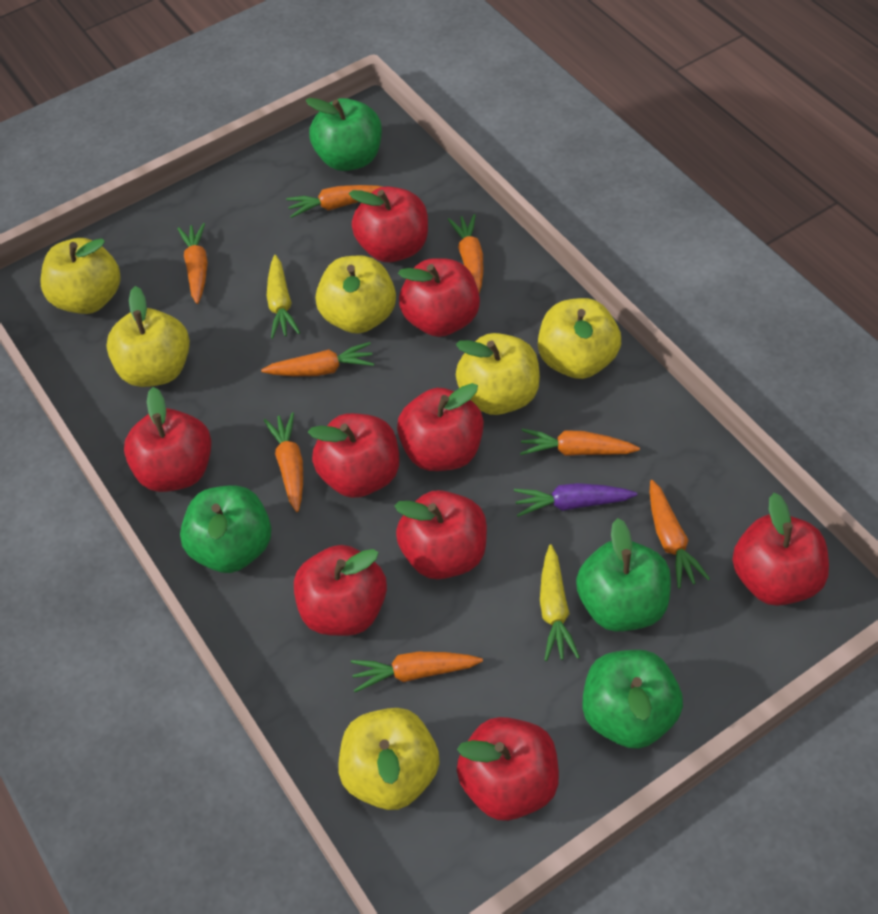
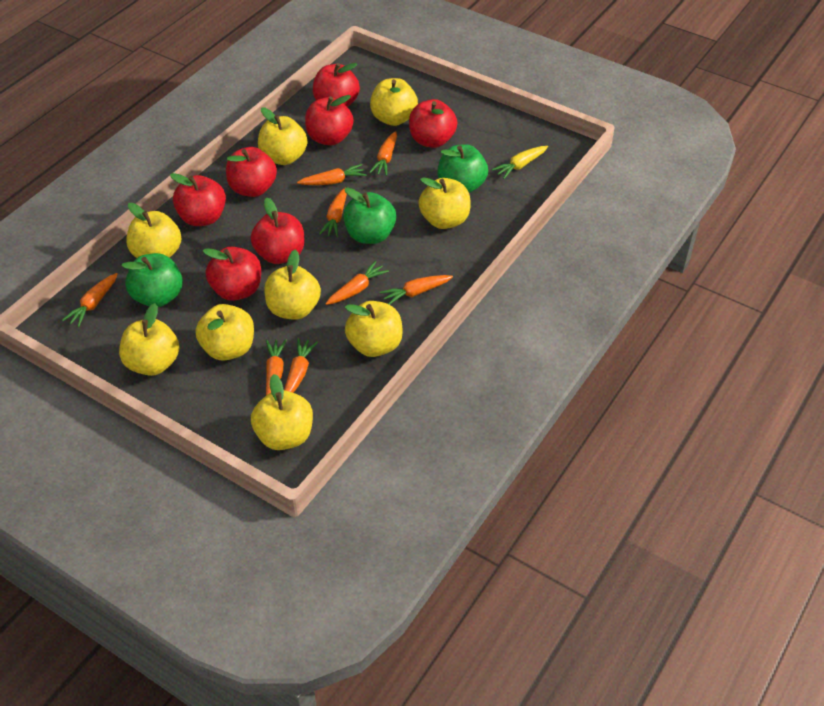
green apple: 4 -> 3
purple carrot: 1 -> 0
red apple: 9 -> 7
yellow apple: 6 -> 9
yellow carrot: 2 -> 1

